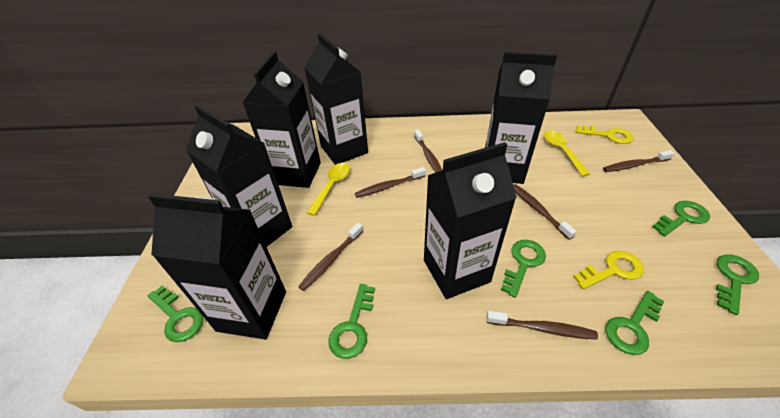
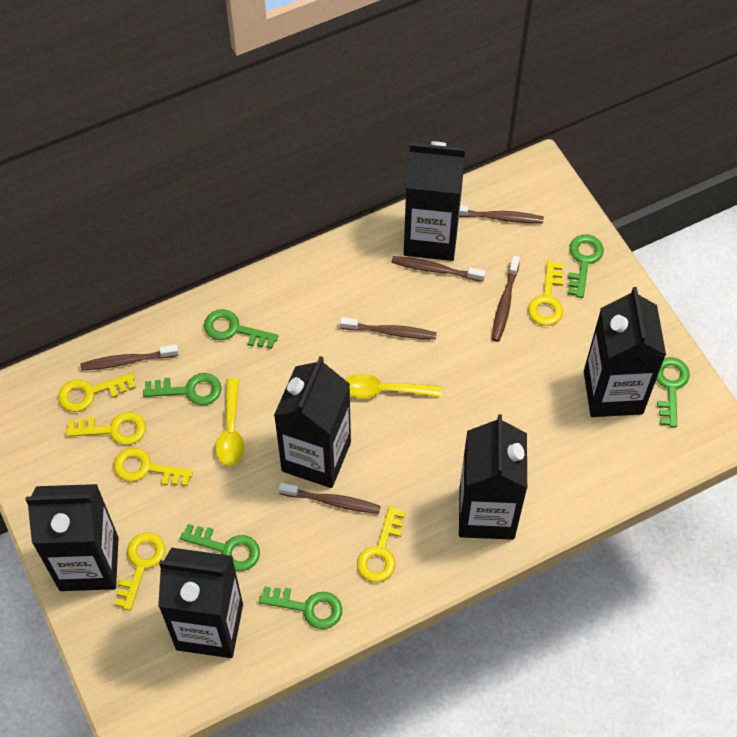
yellow key: 2 -> 6

